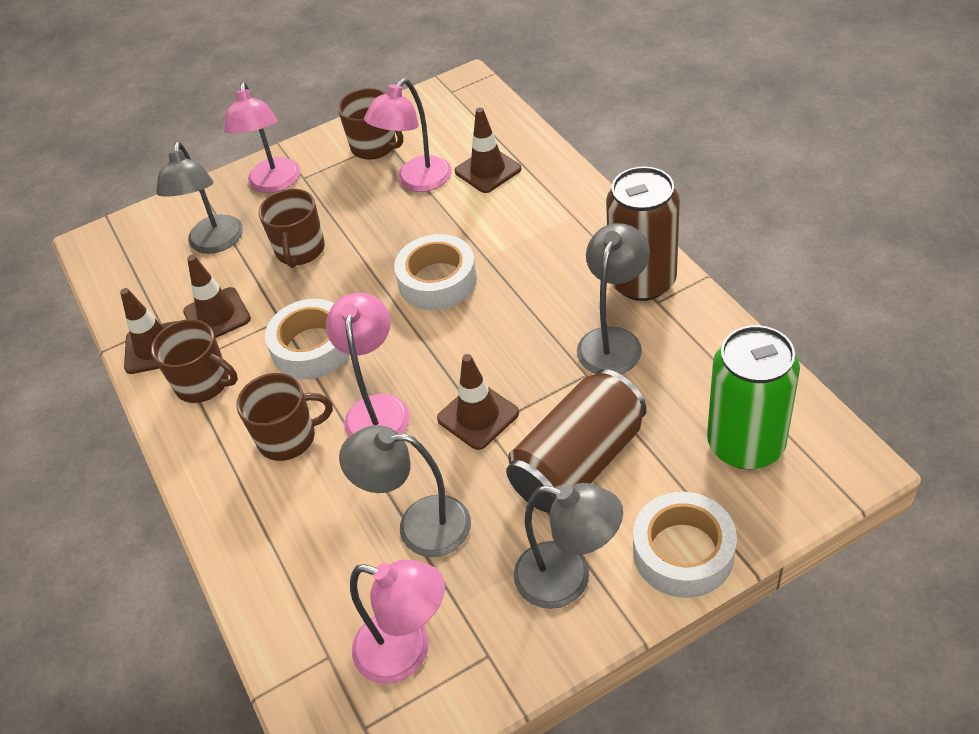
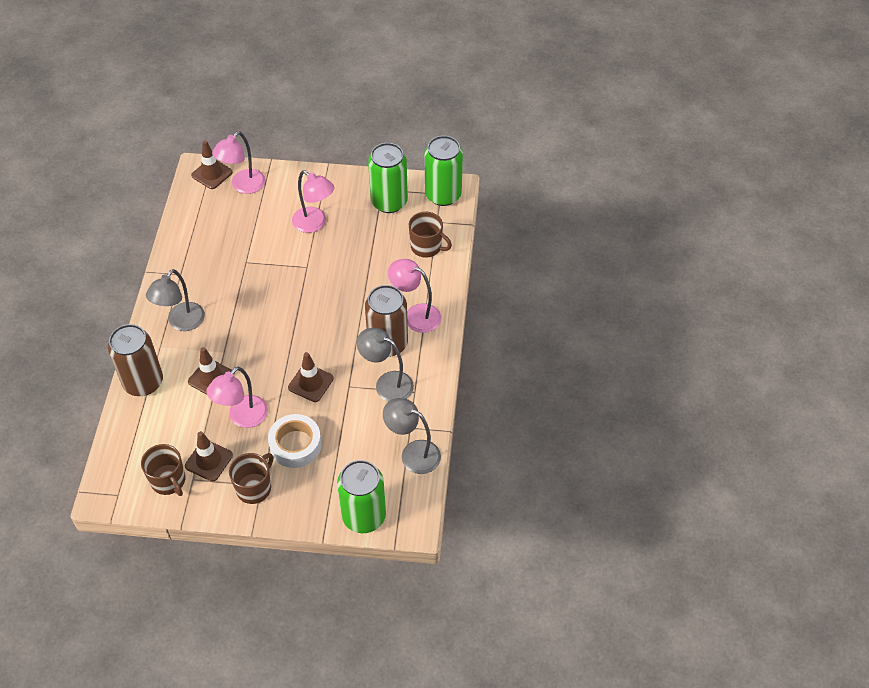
brown mug: 4 -> 3
green can: 1 -> 3
grey lamp: 4 -> 3
white tape: 3 -> 1

